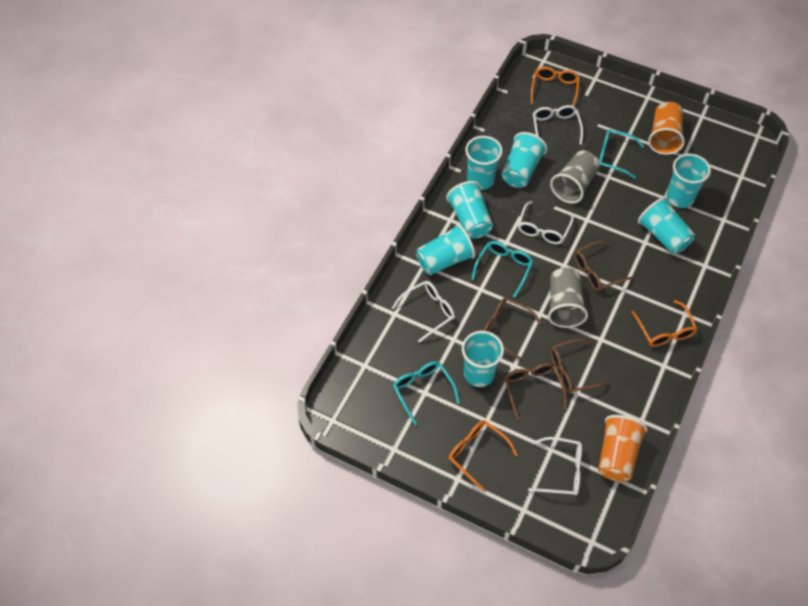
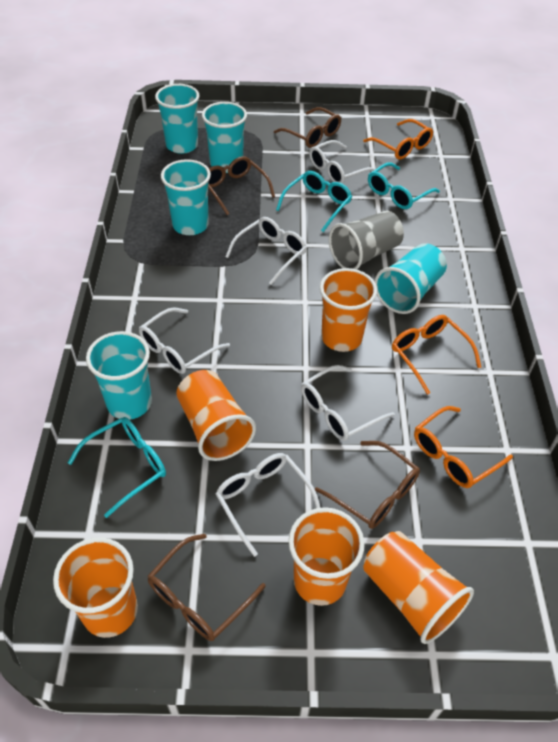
grey cup: 2 -> 1
orange cup: 2 -> 5
turquoise cup: 7 -> 5
white glasses: 4 -> 5

